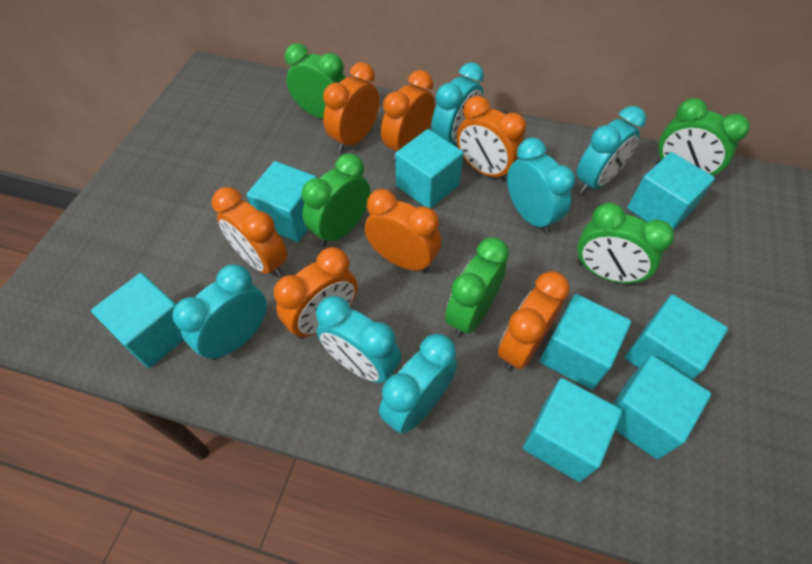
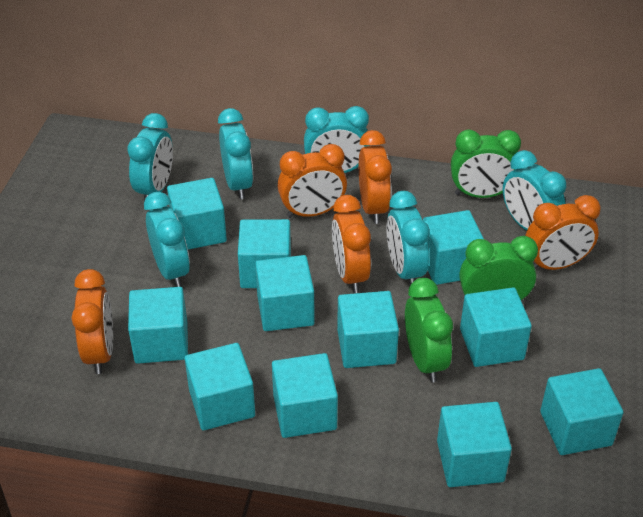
green clock: 5 -> 3
orange clock: 7 -> 5
turquoise cube: 8 -> 11

